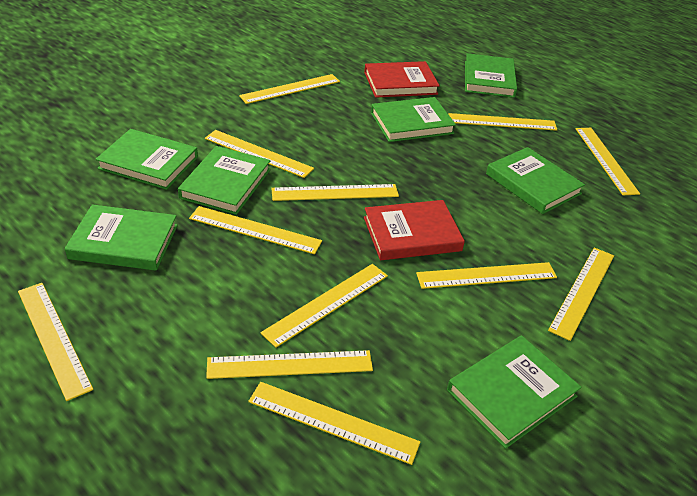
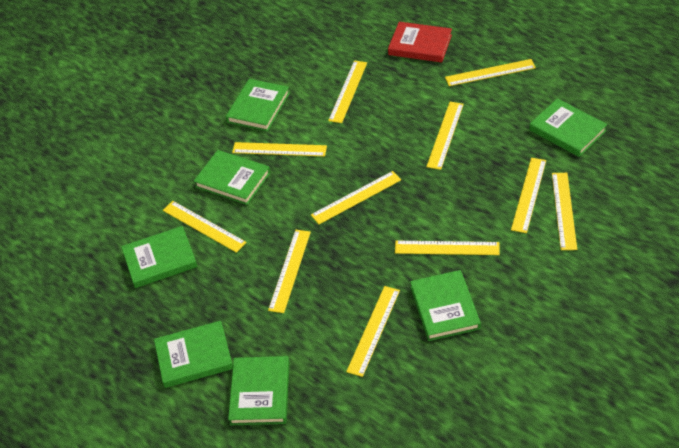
red book: 2 -> 1
yellow ruler: 12 -> 11

